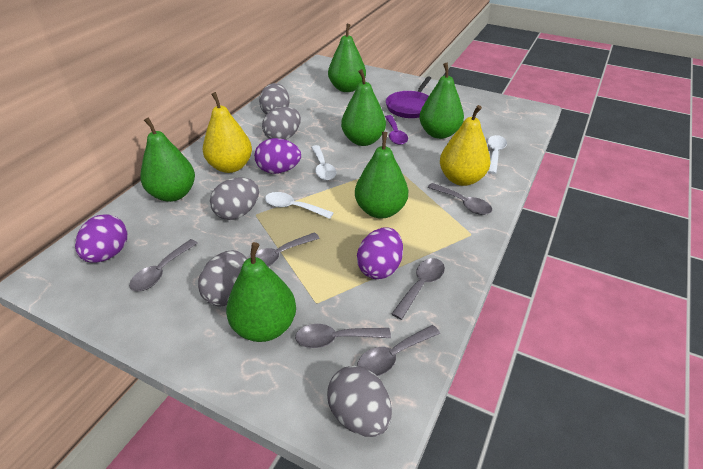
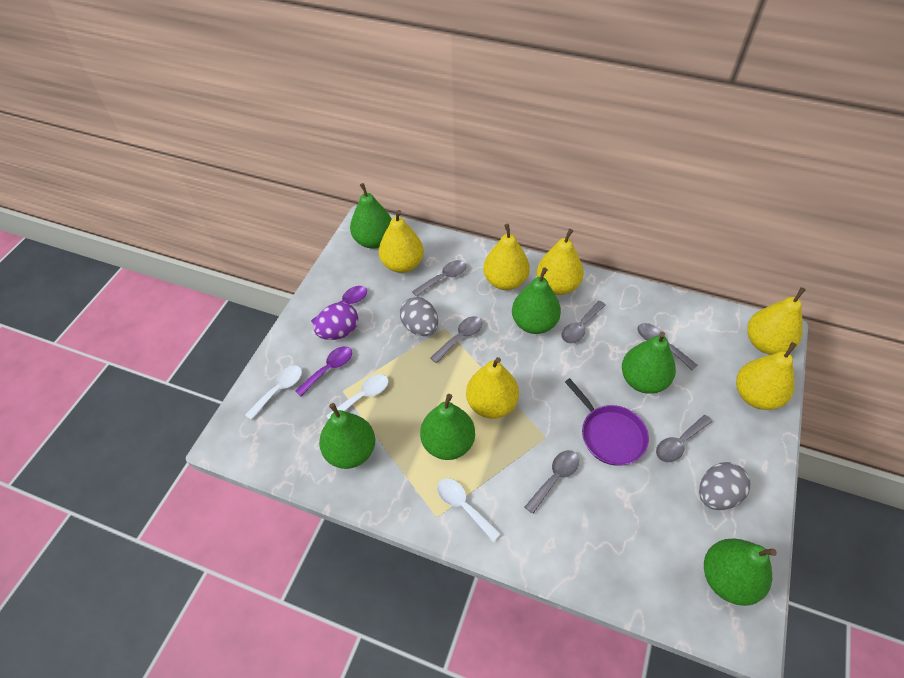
grey egg: 5 -> 2
purple egg: 3 -> 1
purple spoon: 1 -> 2
yellow pear: 2 -> 6

